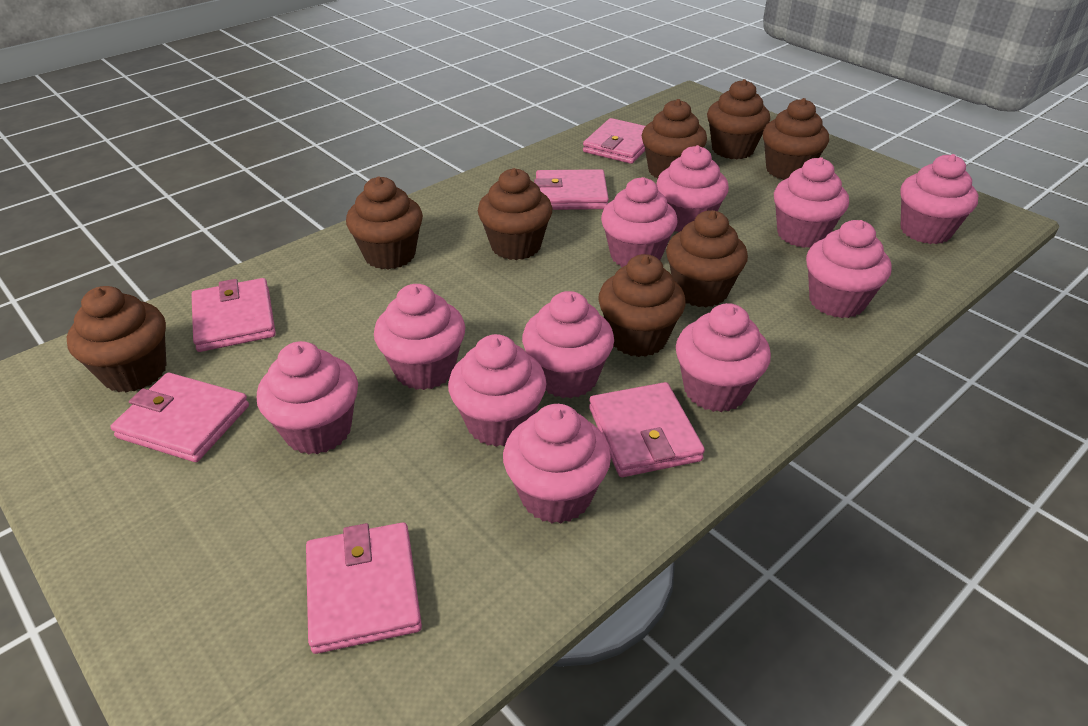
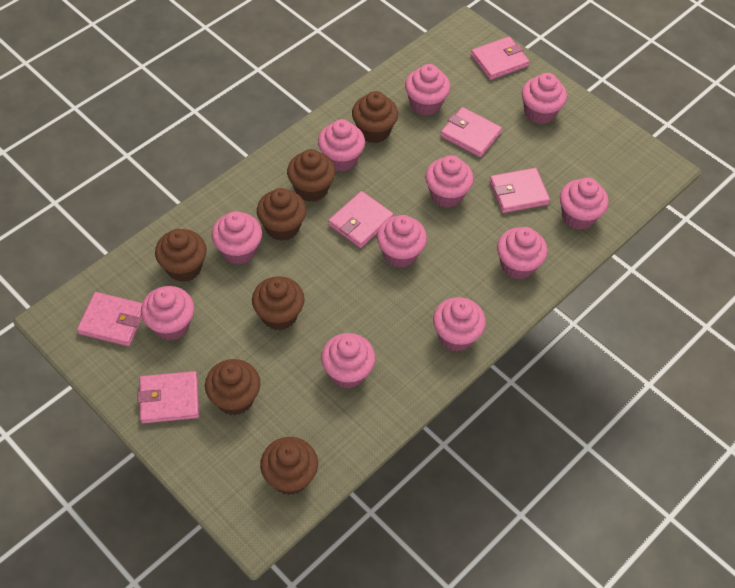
brown cupcake: 8 -> 7

